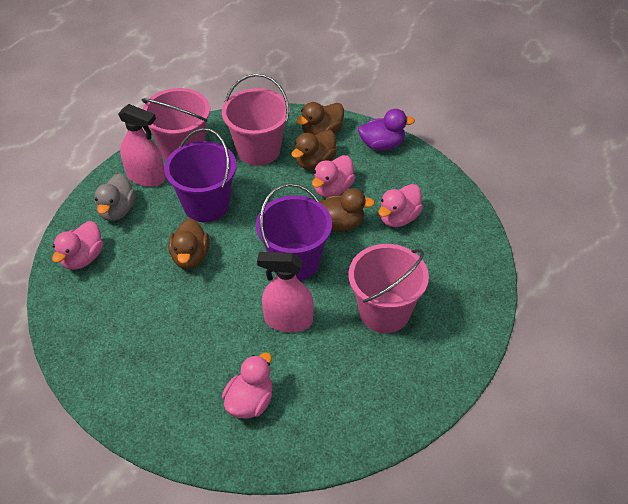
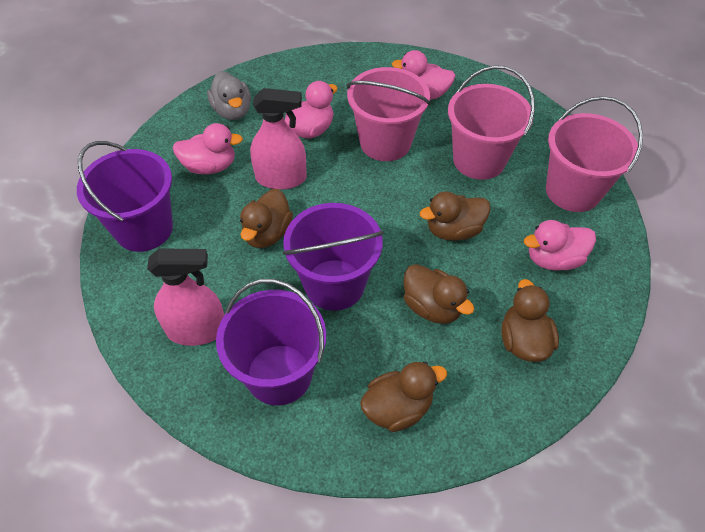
brown duck: 4 -> 5
purple bucket: 2 -> 3
purple duck: 1 -> 0

